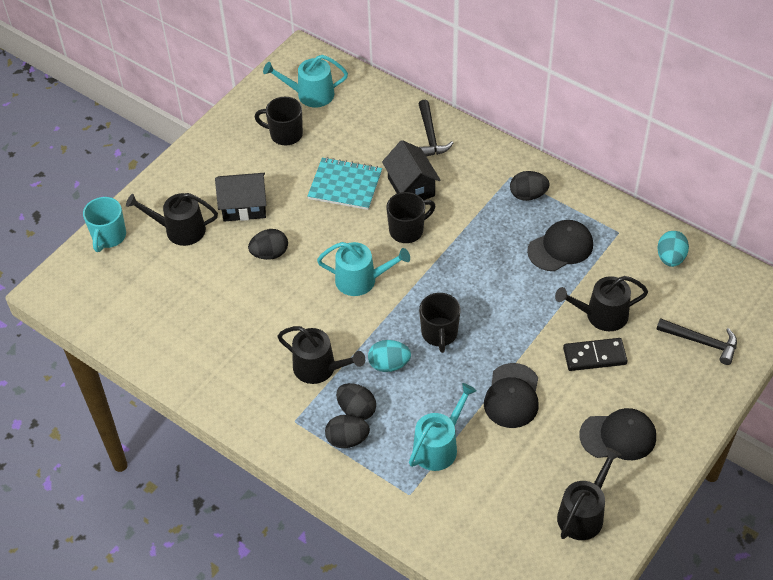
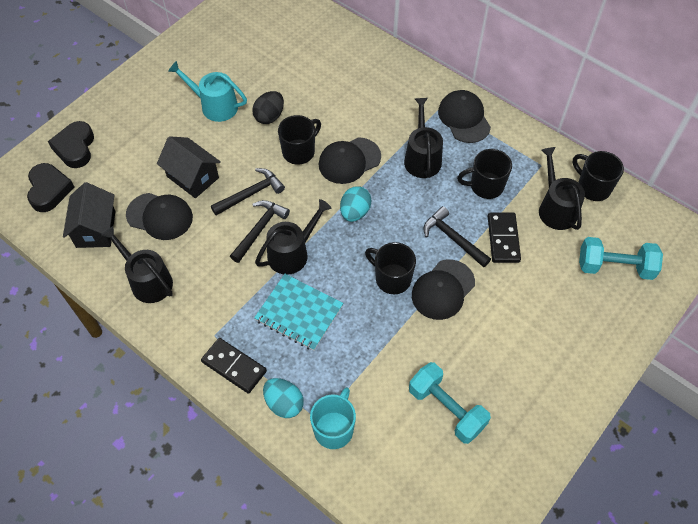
black cap: 3 -> 4
black domino: 1 -> 2
black egg: 4 -> 1
black hammer: 2 -> 3
black heart: 0 -> 2
black mug: 3 -> 4
turquoise dumbbell: 0 -> 2
turquoise watering can: 3 -> 1

